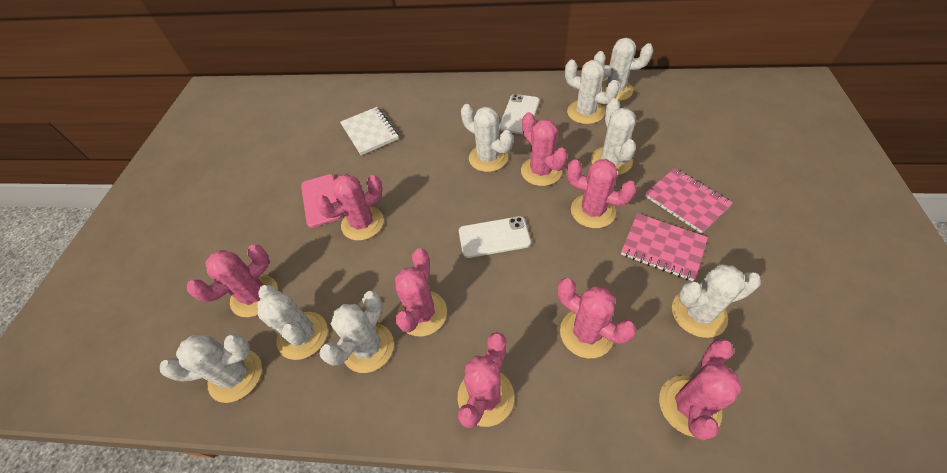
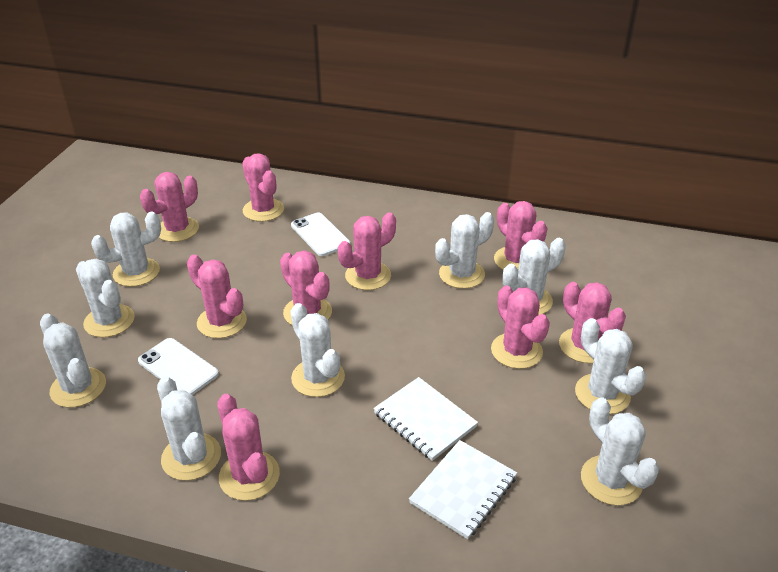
pink cactus: 8 -> 9
pink notebook: 2 -> 0
pink phone: 1 -> 0
white cactus: 8 -> 9
white notebook: 1 -> 2

